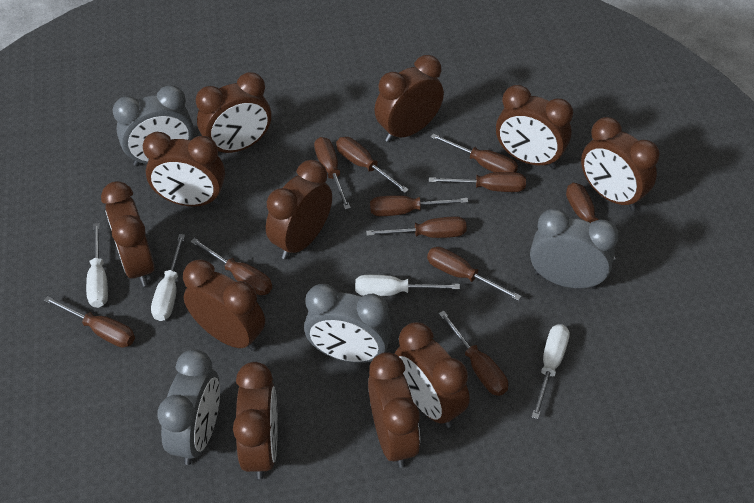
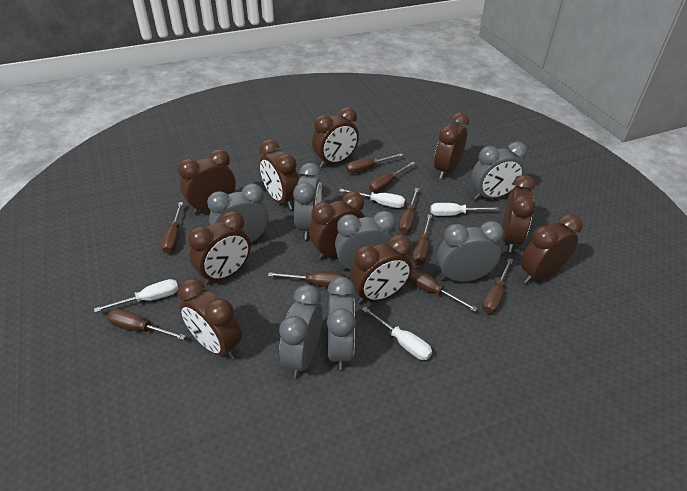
brown clock: 11 -> 10
brown screwdriver: 11 -> 9
grey clock: 4 -> 7

